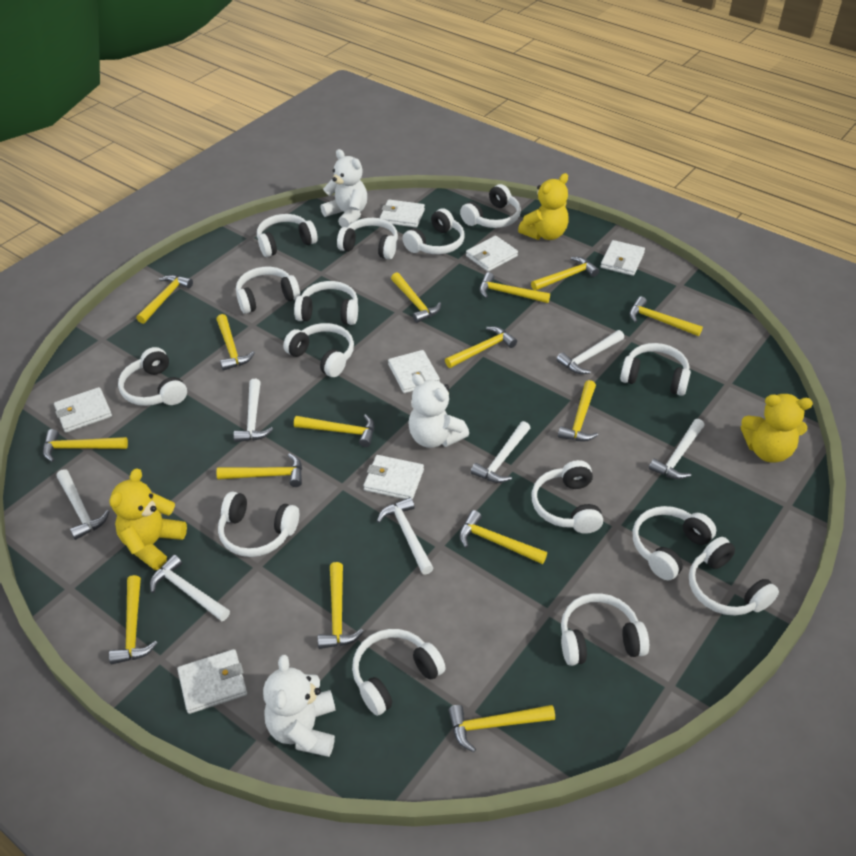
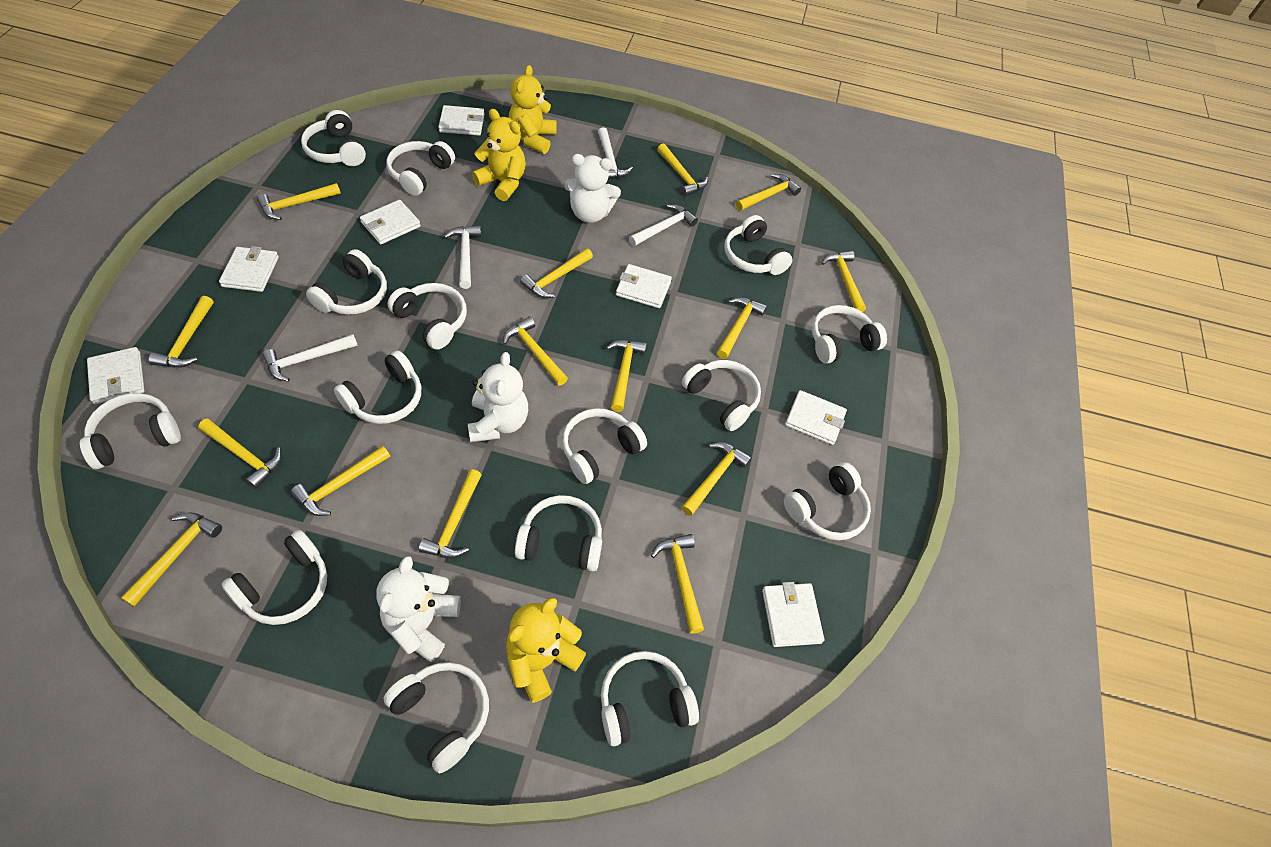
white hammer: 7 -> 4

